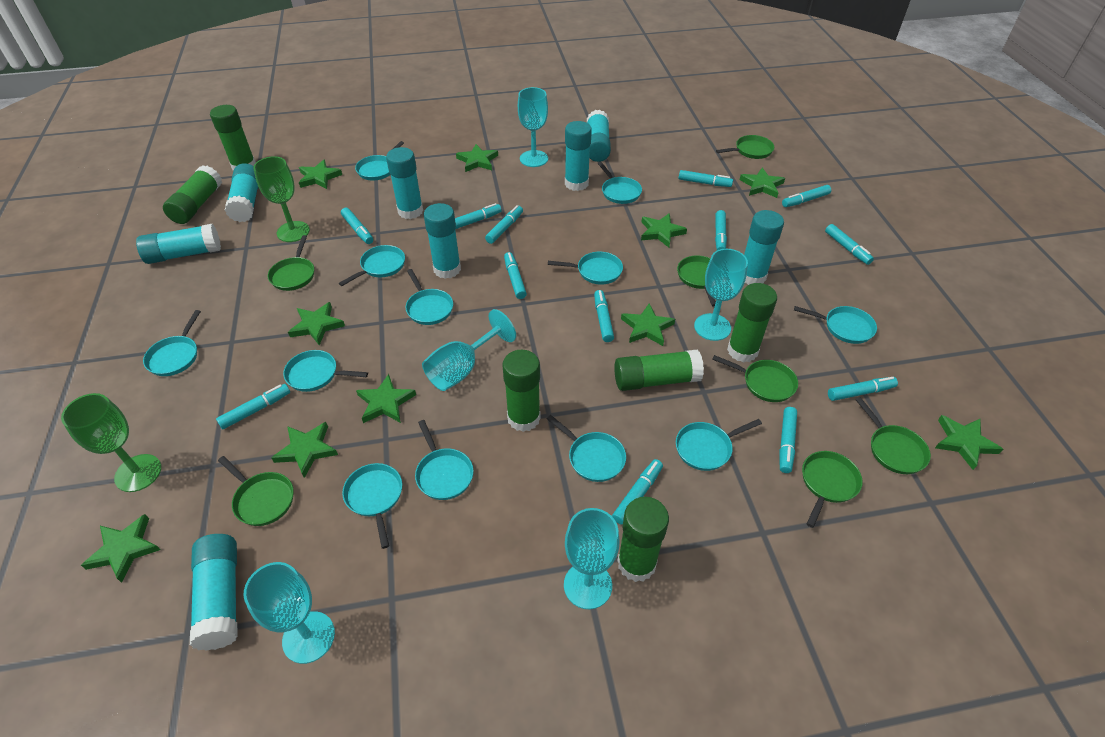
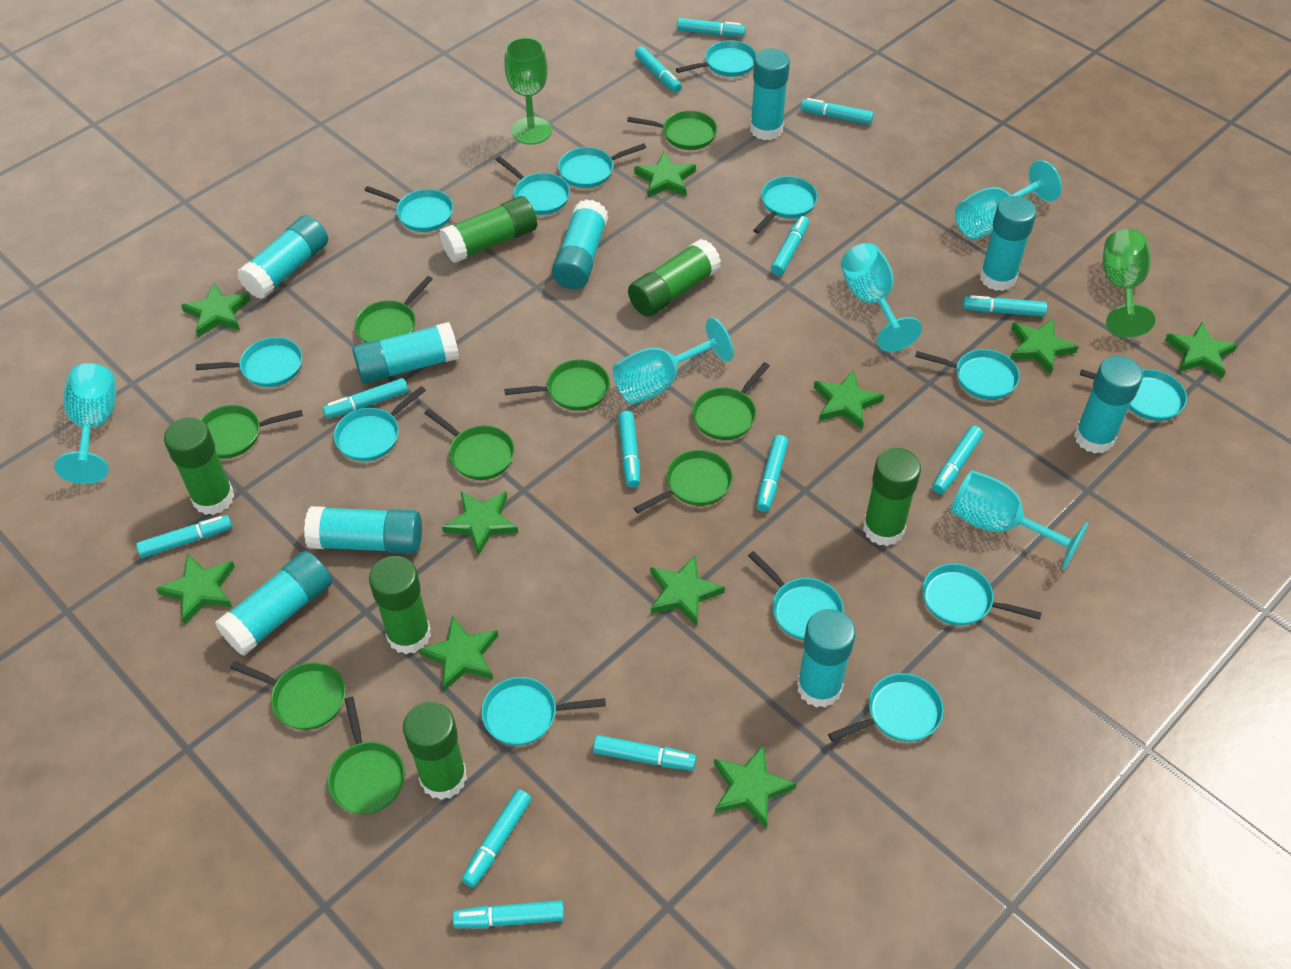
green pan: 7 -> 9
turquoise glue stick: 8 -> 9
turquoise pan: 12 -> 13

